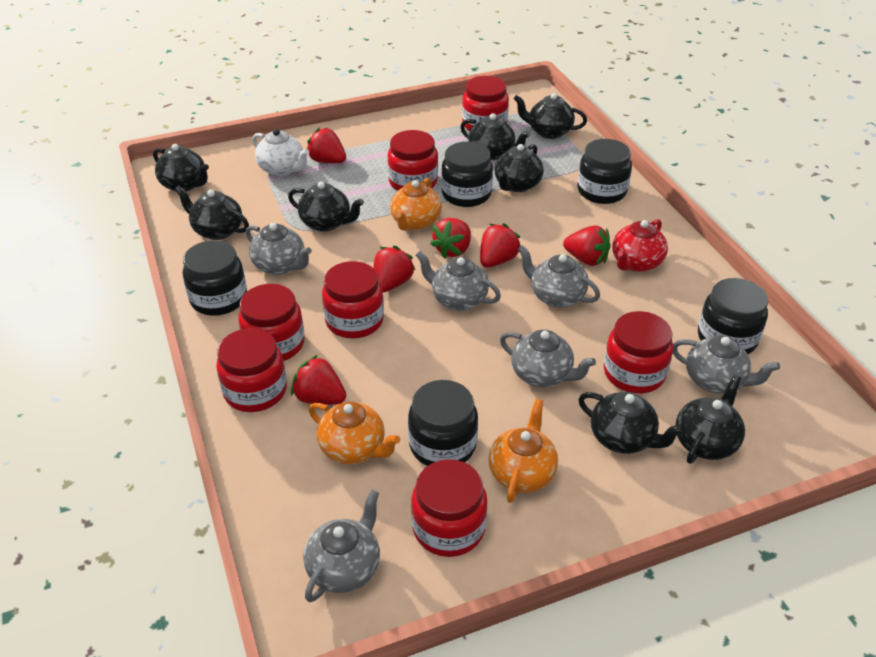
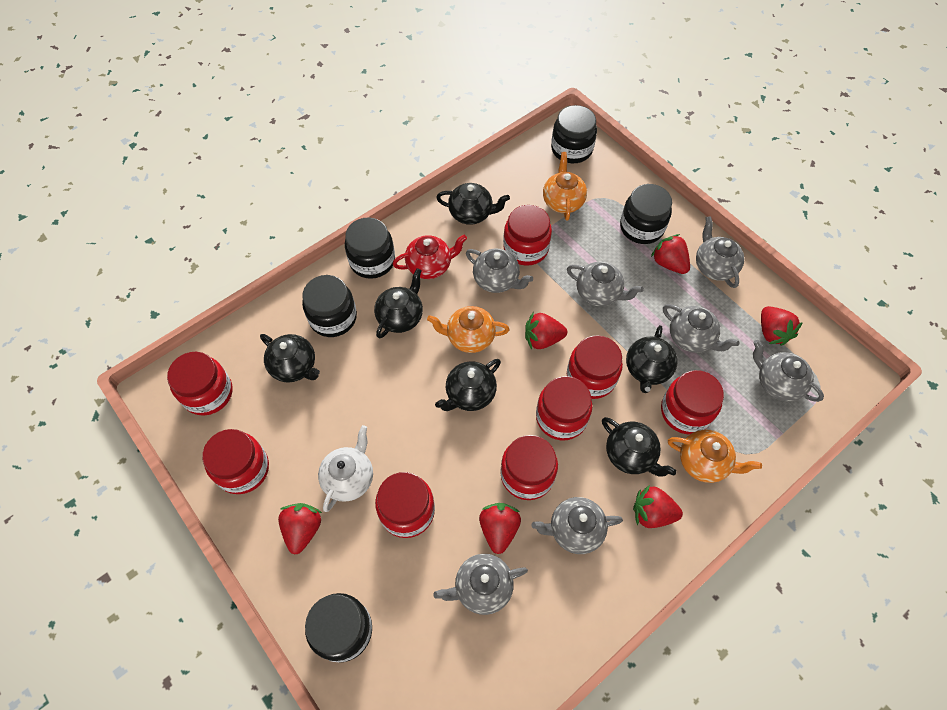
black teapot: 8 -> 6
grey teapot: 6 -> 7
red jar: 7 -> 8

